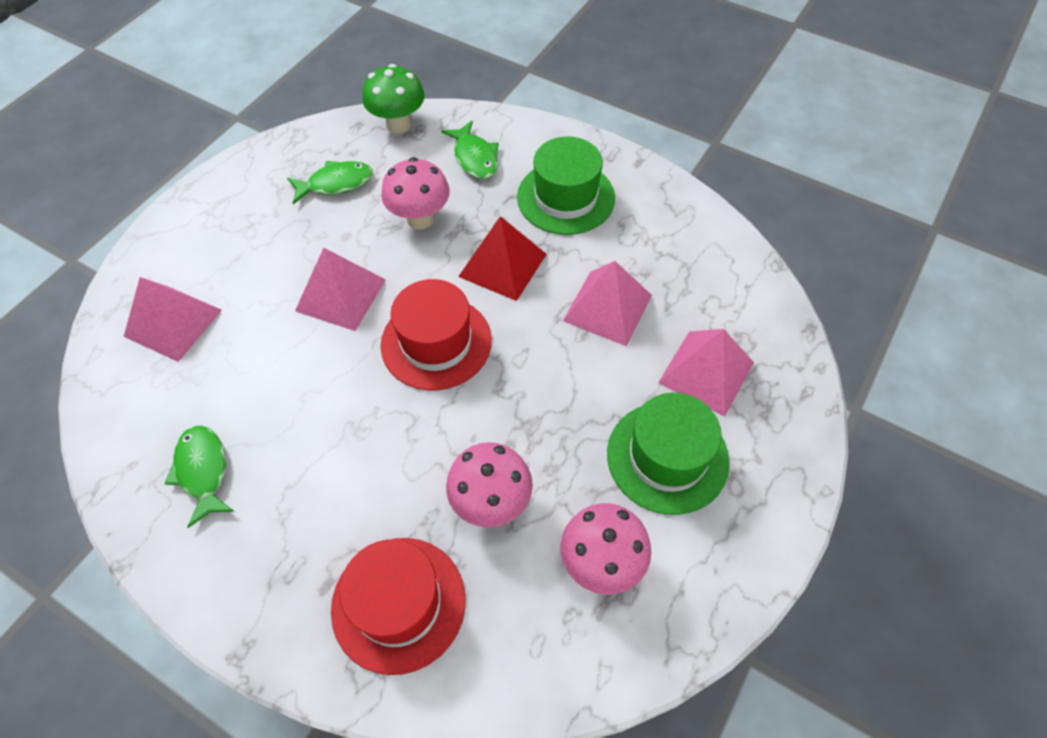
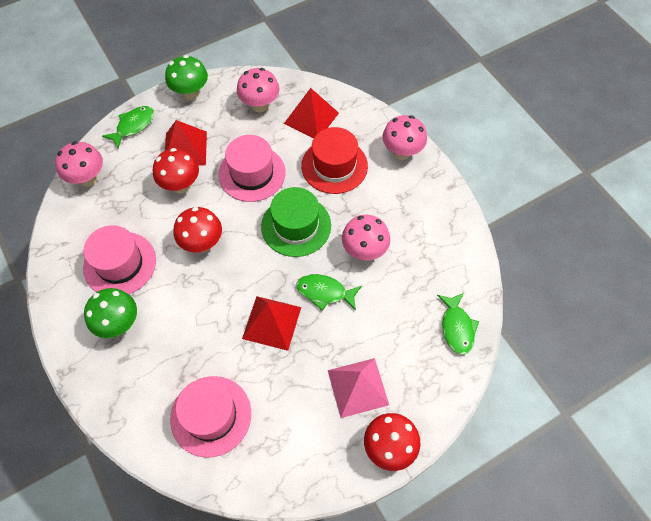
green hat: 2 -> 1
green mushroom: 1 -> 2
pink hat: 0 -> 3
pink mushroom: 3 -> 4
pink pyramid: 4 -> 1
red hat: 2 -> 1
red mushroom: 0 -> 3
red pyramid: 1 -> 3

